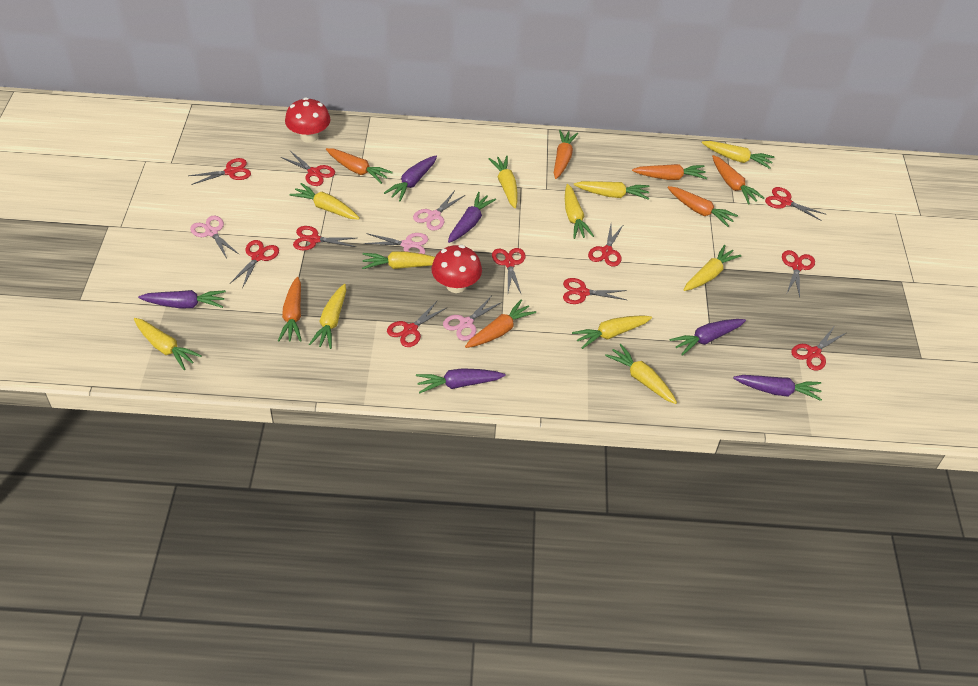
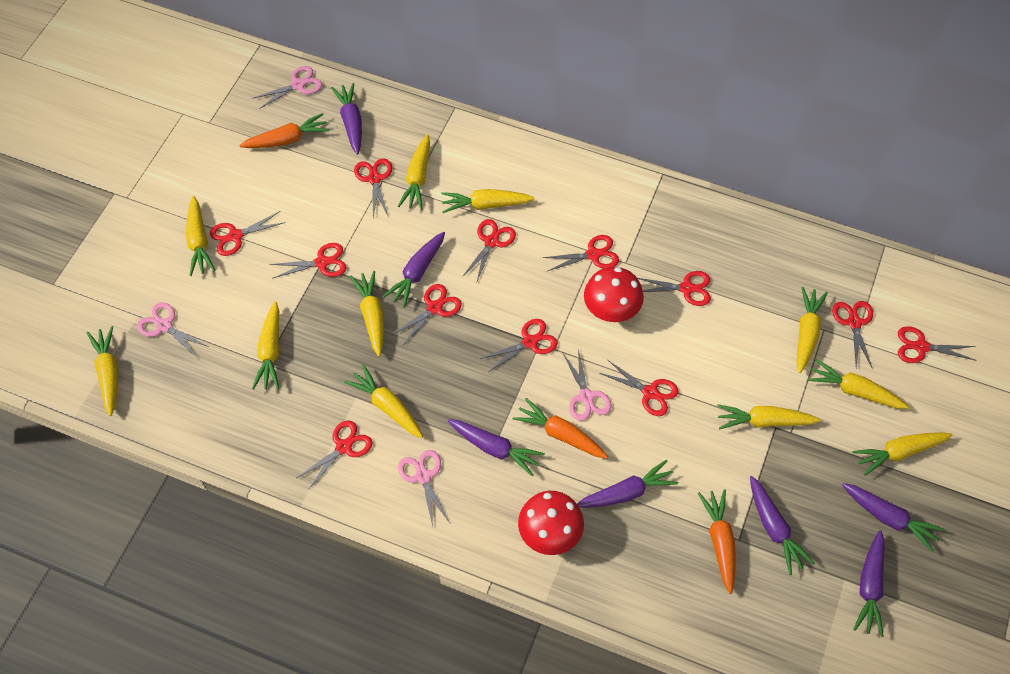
orange carrot: 7 -> 3
purple carrot: 6 -> 7
red scissors: 11 -> 12

